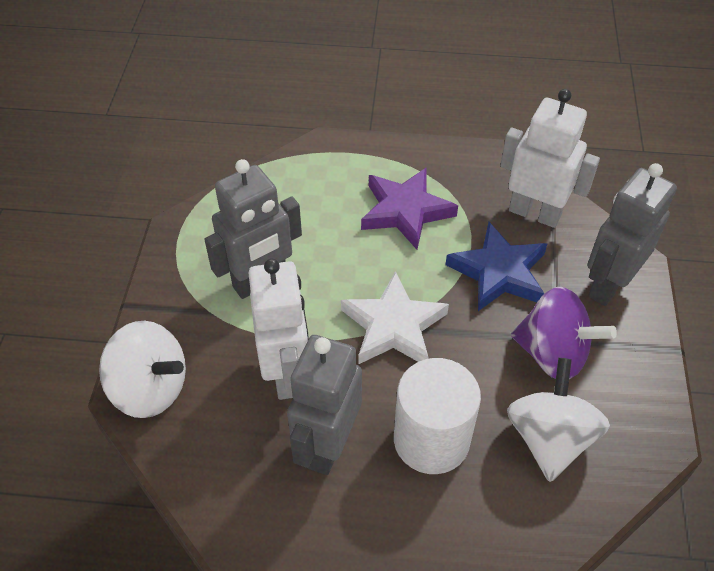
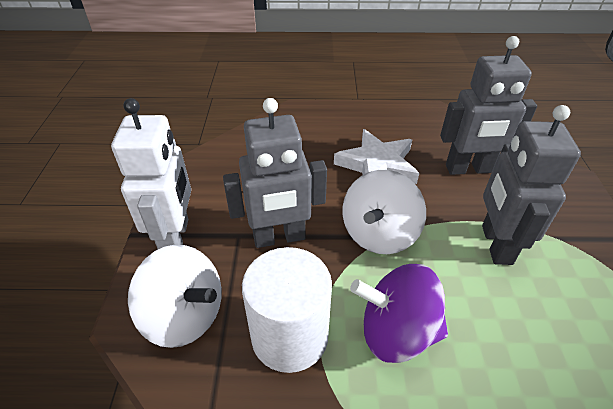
blue star: 1 -> 0
purple star: 1 -> 0
white robot: 2 -> 1

